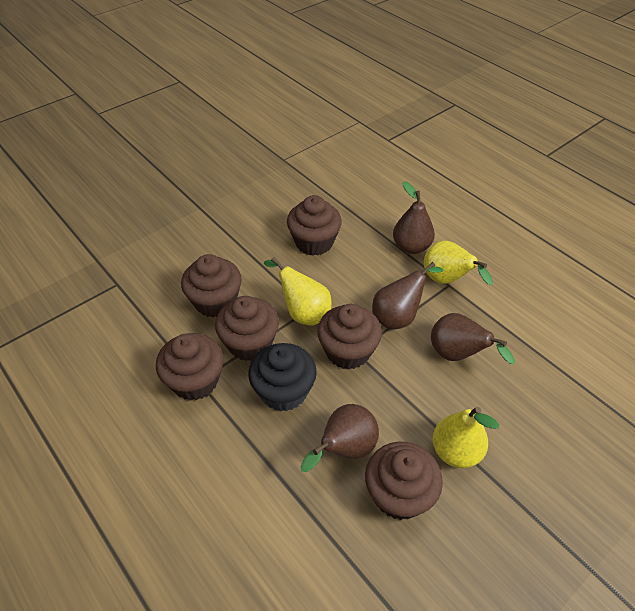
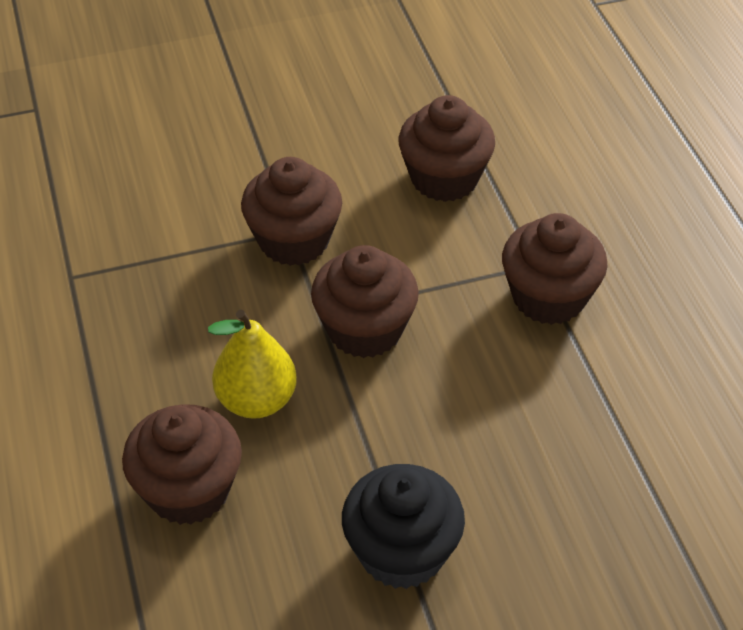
brown cupcake: 6 -> 5
brown pear: 4 -> 0
yellow pear: 3 -> 1

